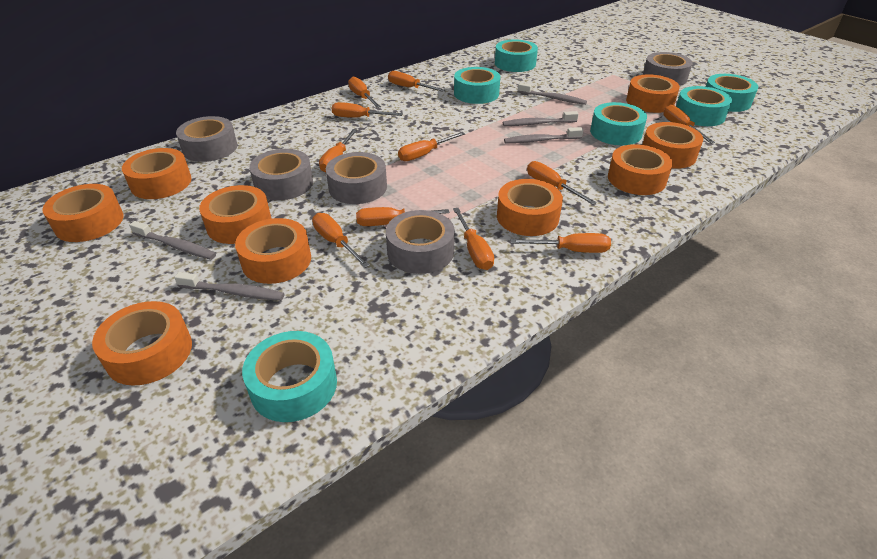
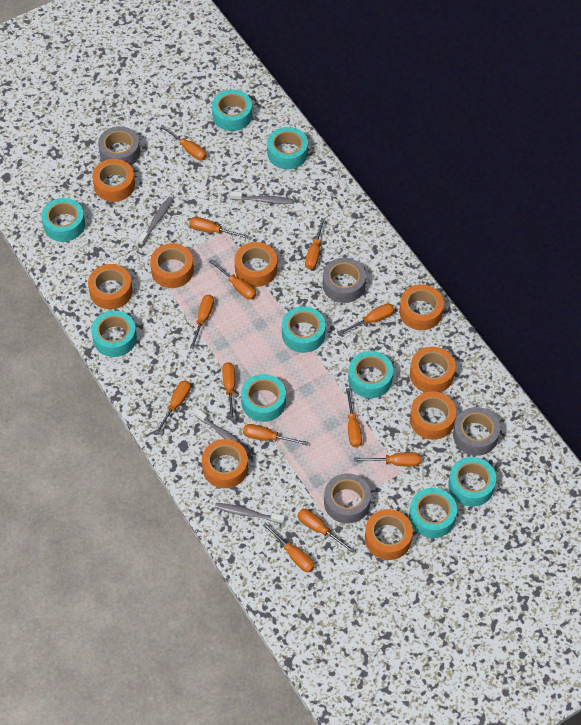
grey tape: 5 -> 4
grey toothbrush: 5 -> 4
orange screwdriver: 11 -> 13
turquoise tape: 6 -> 9

